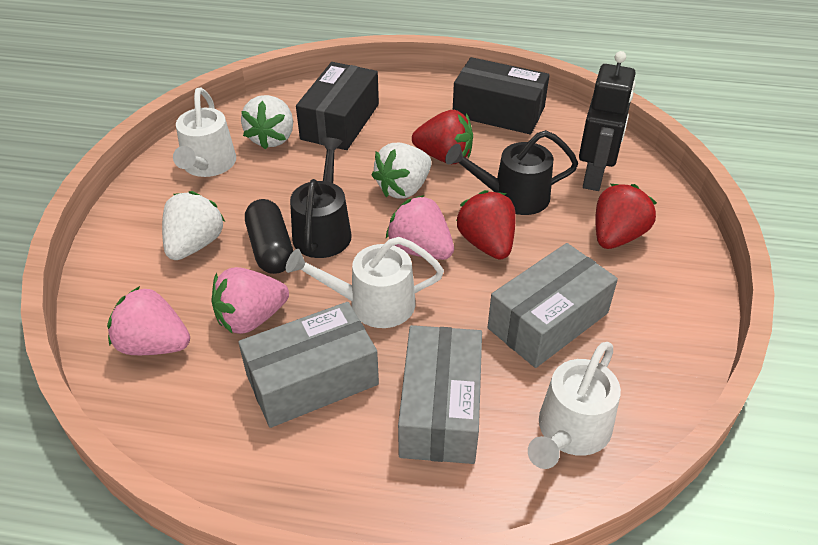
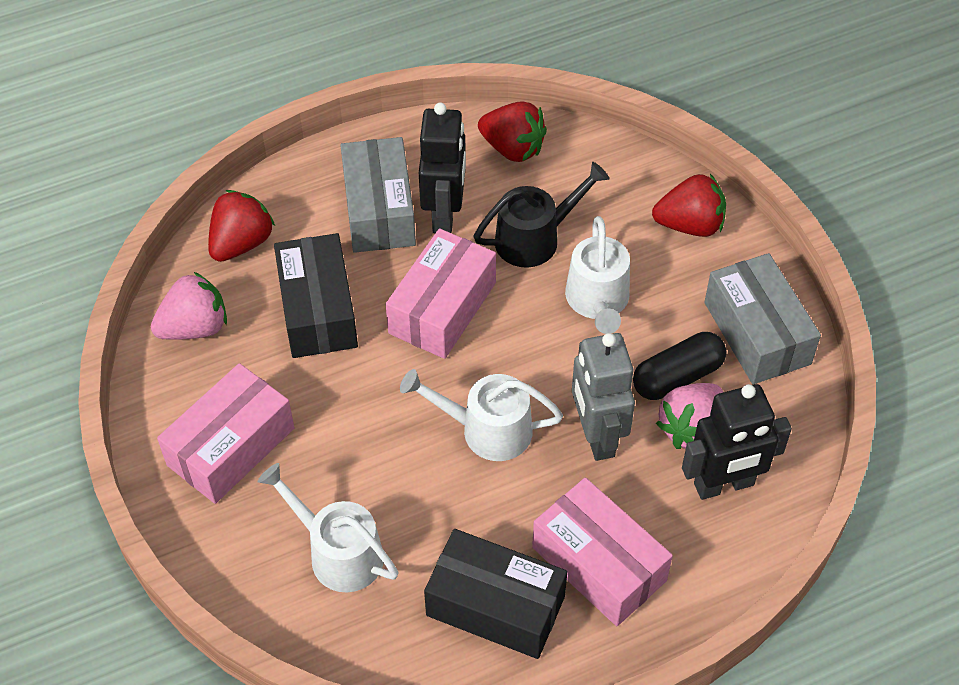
black robot: 1 -> 2
black watering can: 2 -> 1
grey box: 3 -> 2
grey robot: 0 -> 1
pink box: 0 -> 3
pink strawberry: 3 -> 2
white strawberry: 3 -> 0

